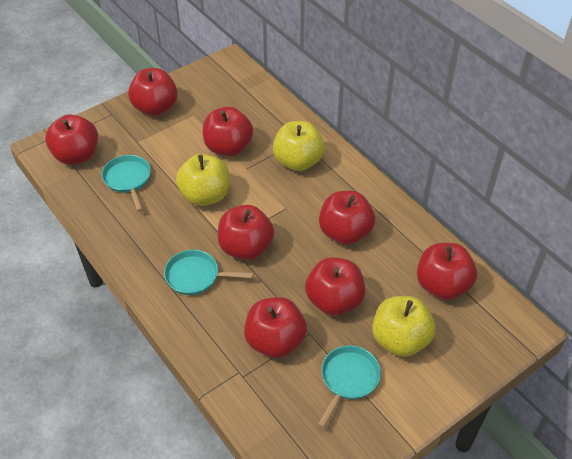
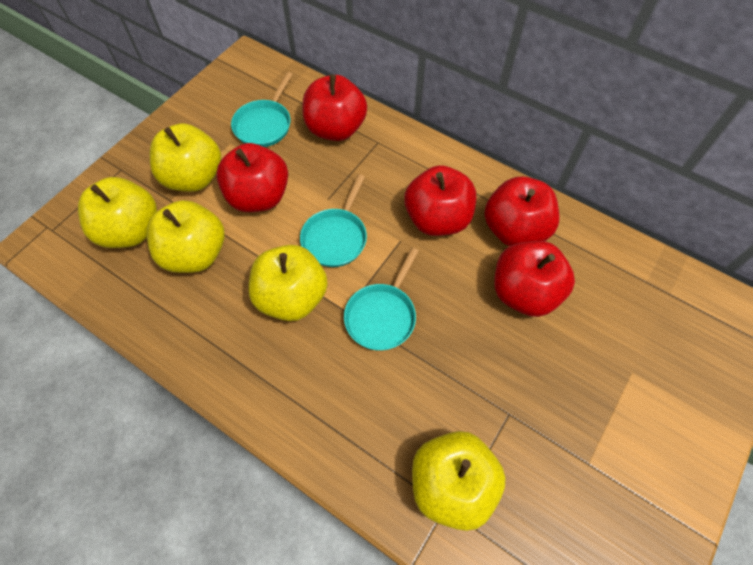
red apple: 8 -> 5
yellow apple: 3 -> 5

